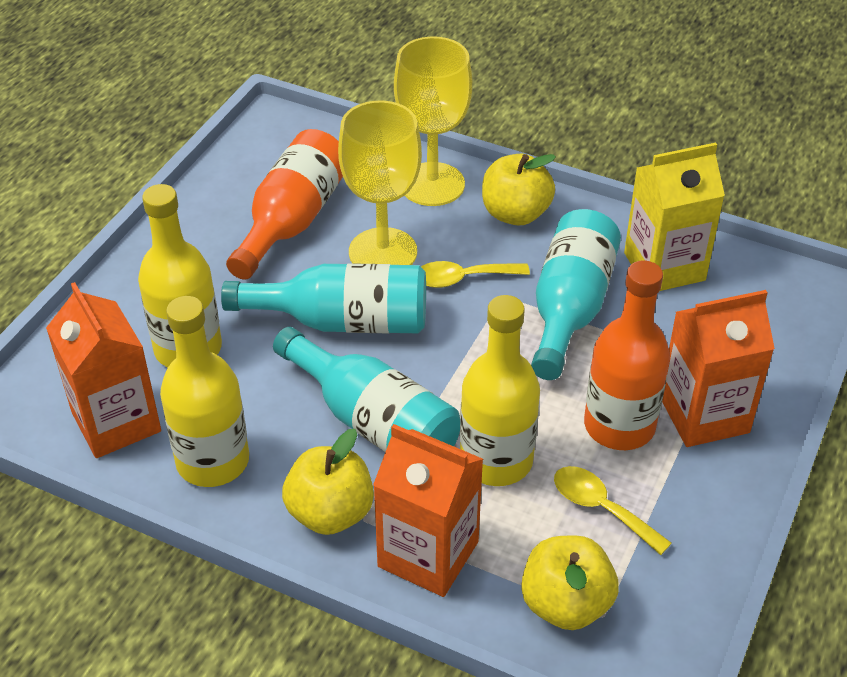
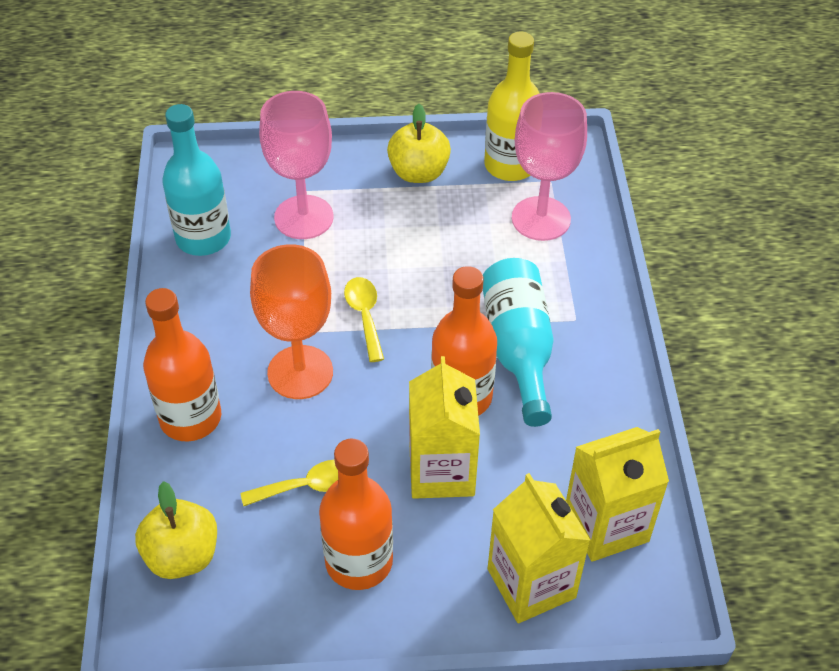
orange bottle: 2 -> 3
orange carton: 3 -> 0
orange goblet: 0 -> 1
pink goblet: 0 -> 2
turquoise bottle: 3 -> 2
yellow apple: 3 -> 2
yellow bottle: 3 -> 1
yellow carton: 1 -> 3
yellow goblet: 2 -> 0

